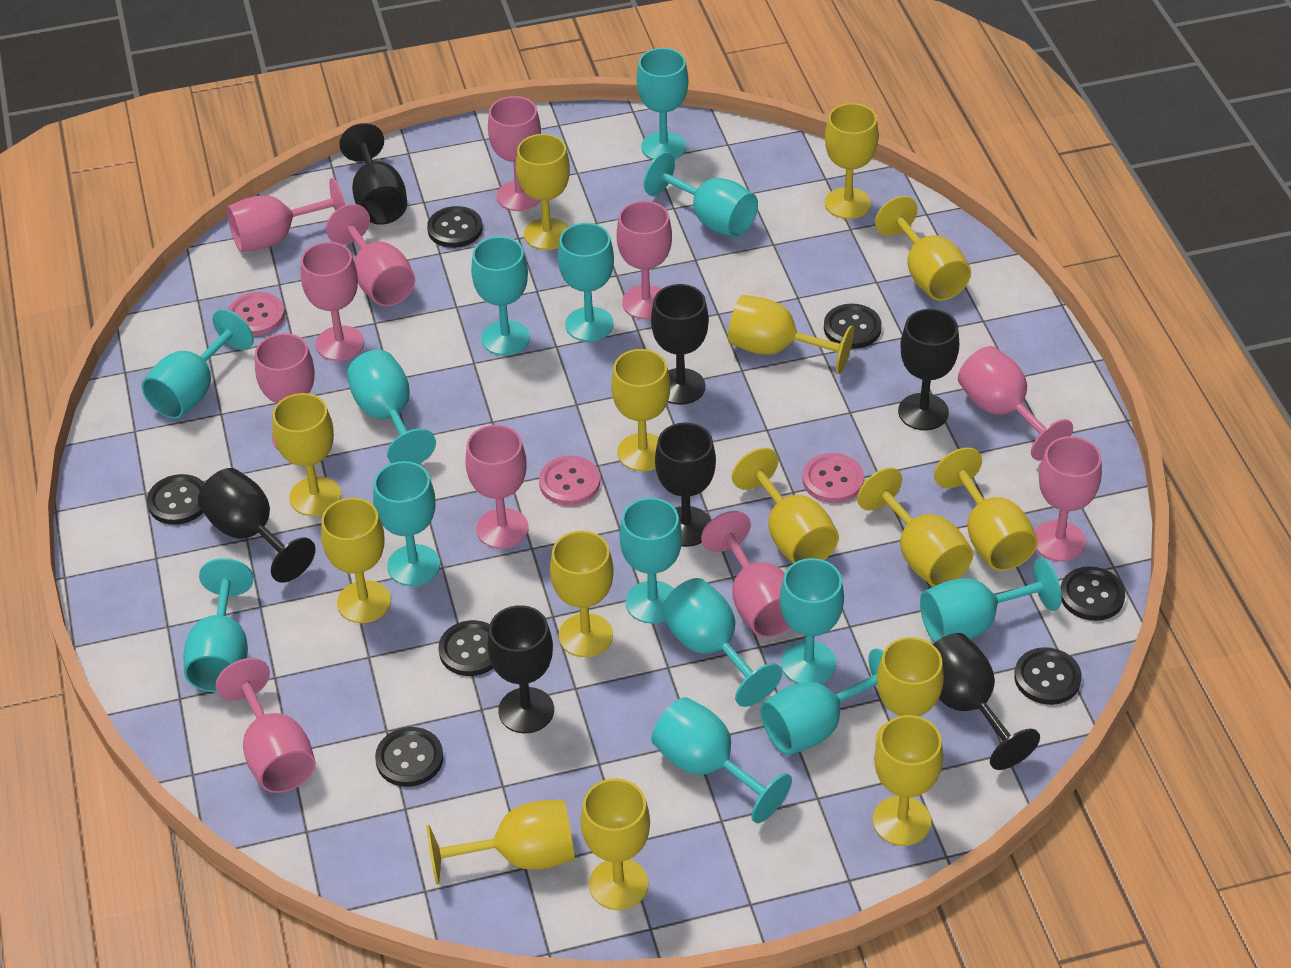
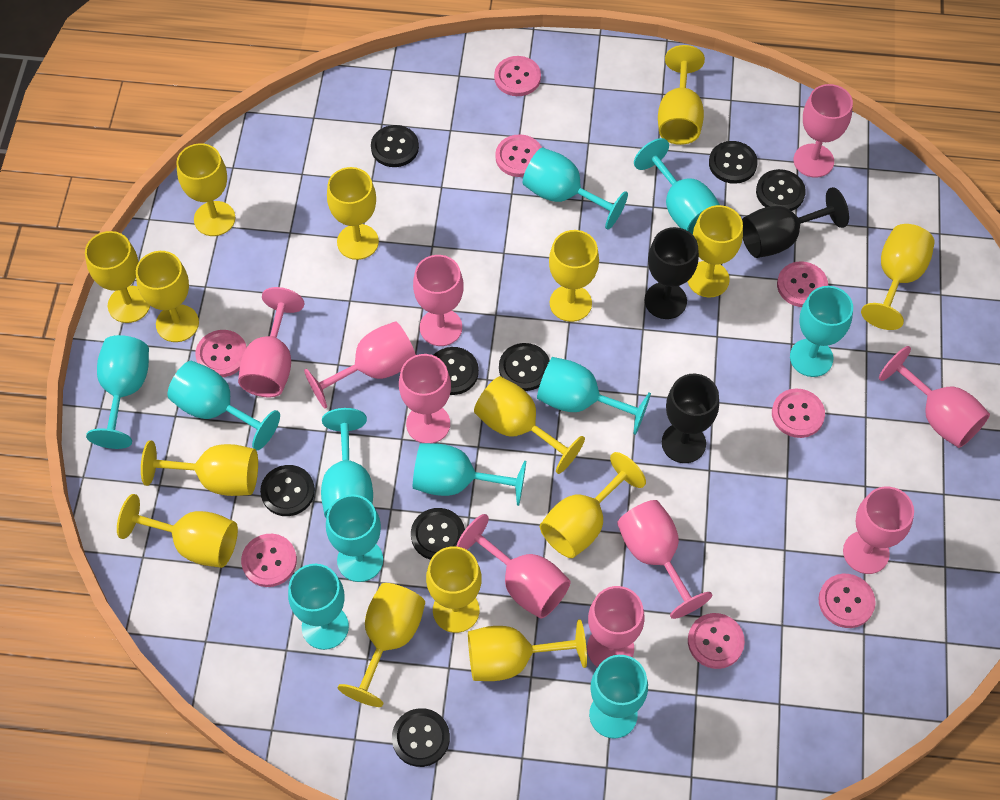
black button: 7 -> 8
black goblet: 7 -> 3
pink button: 3 -> 8
pink goblet: 11 -> 10
turquoise goblet: 14 -> 11

